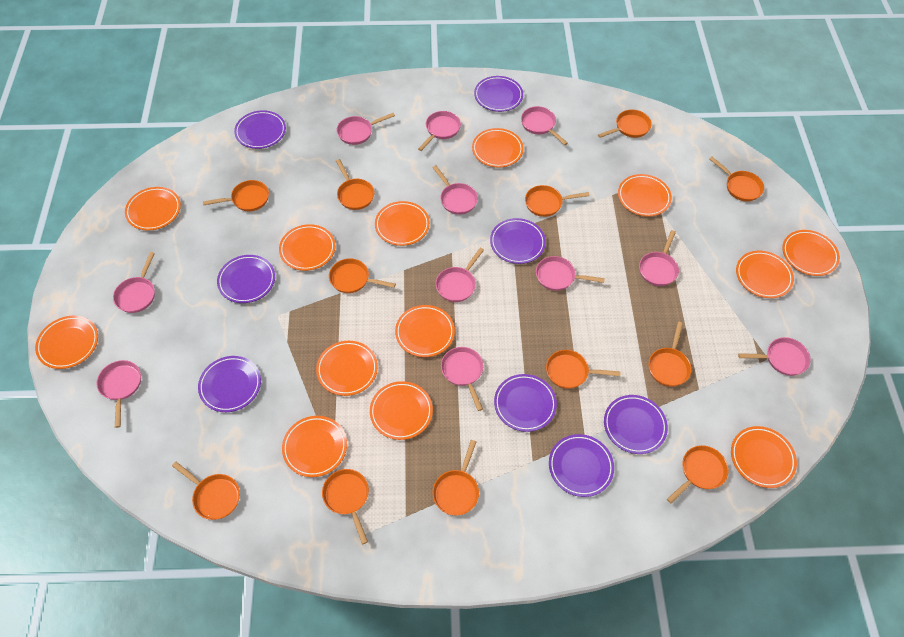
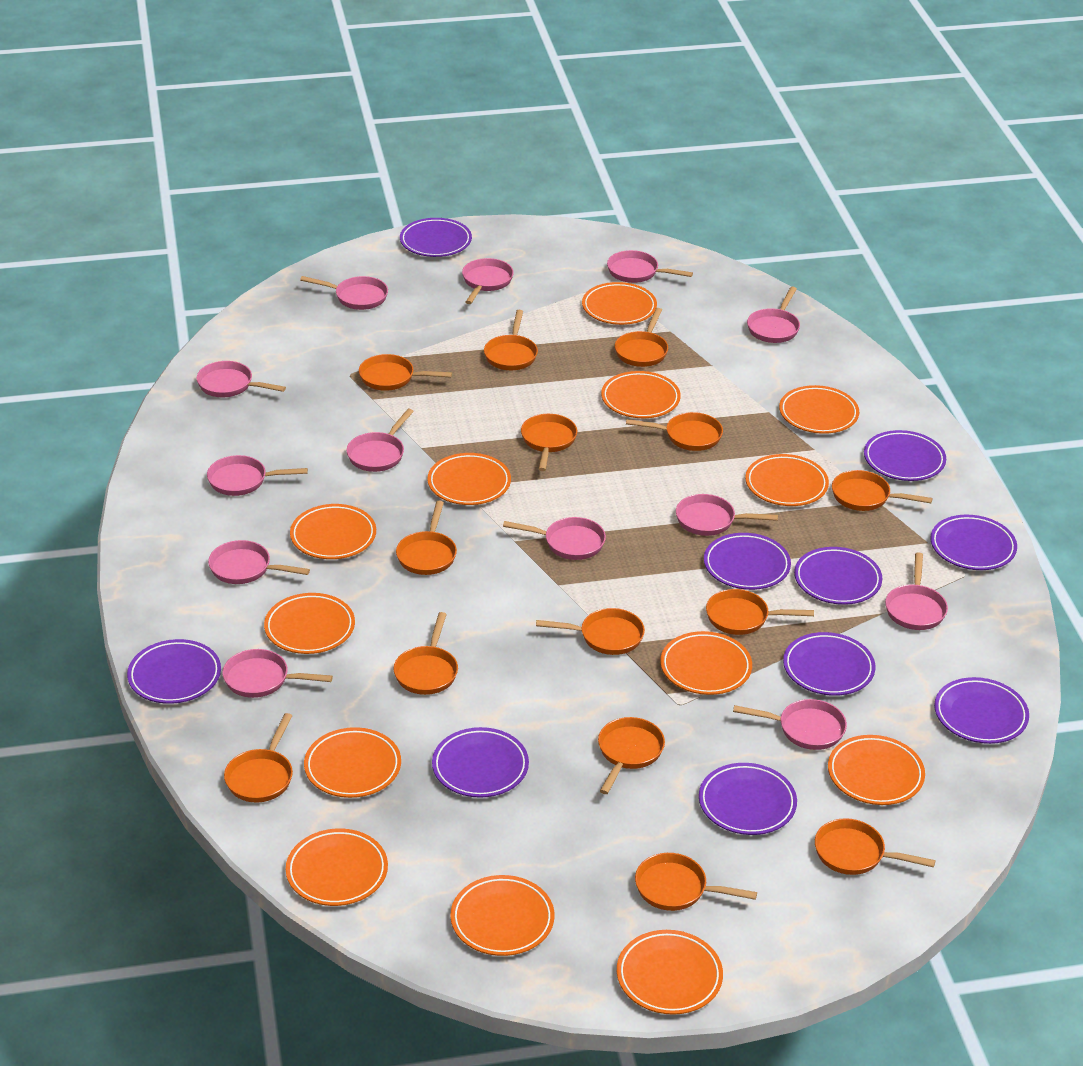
orange pan: 12 -> 14
pink pan: 11 -> 13
purple plate: 8 -> 10

